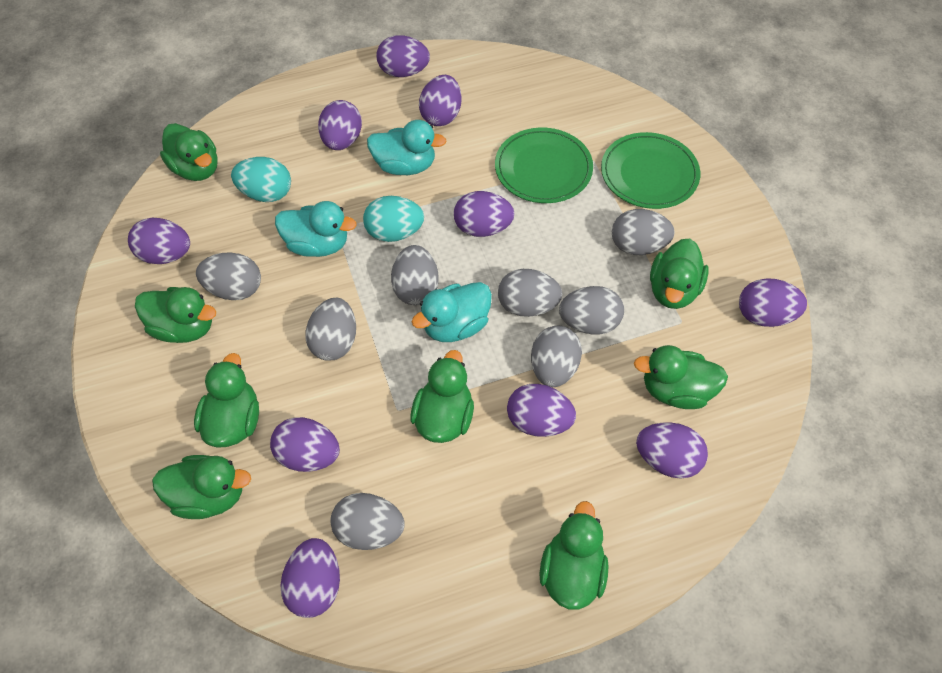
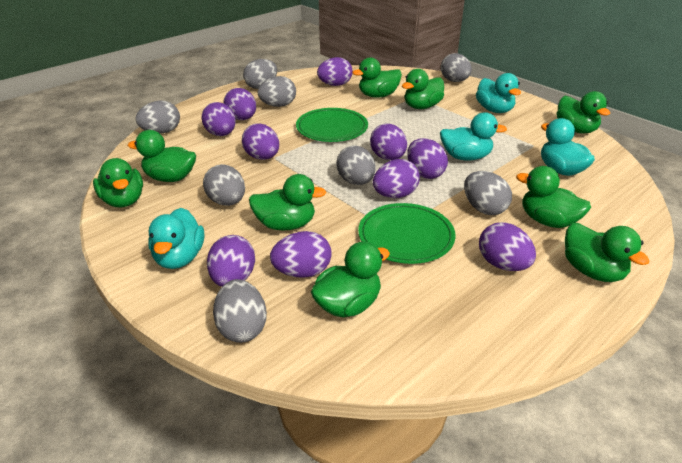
green duck: 8 -> 9
turquoise duck: 3 -> 4
turquoise egg: 2 -> 0

